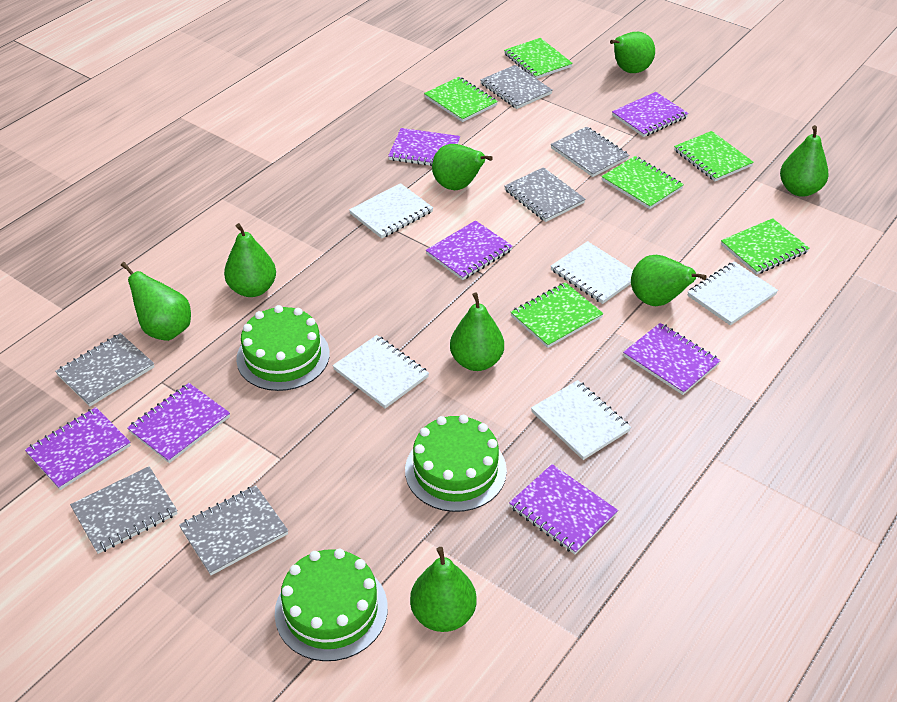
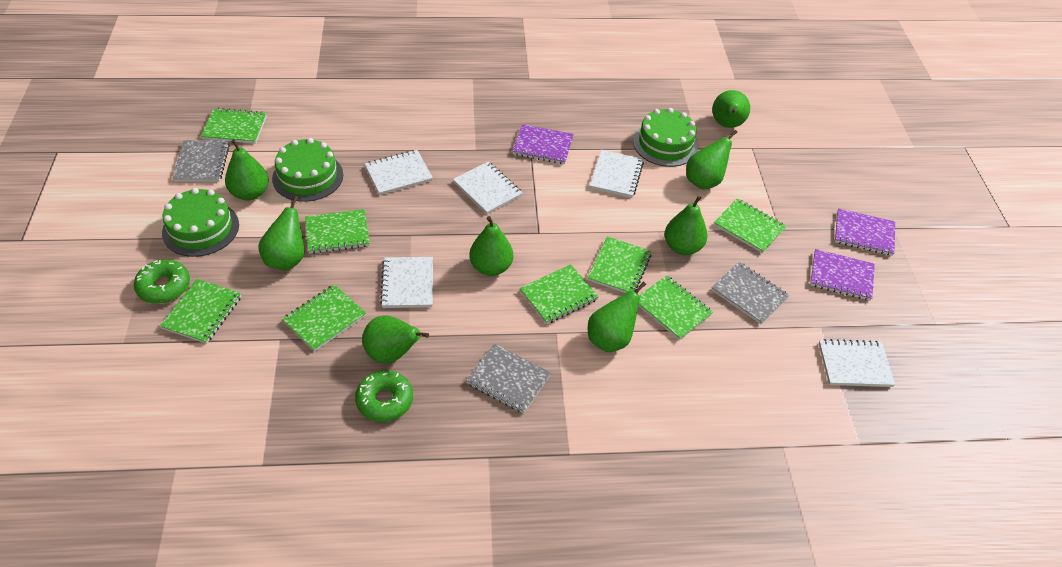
green donut: 0 -> 2
green notebook: 6 -> 8
grey notebook: 6 -> 3
purple notebook: 7 -> 3

